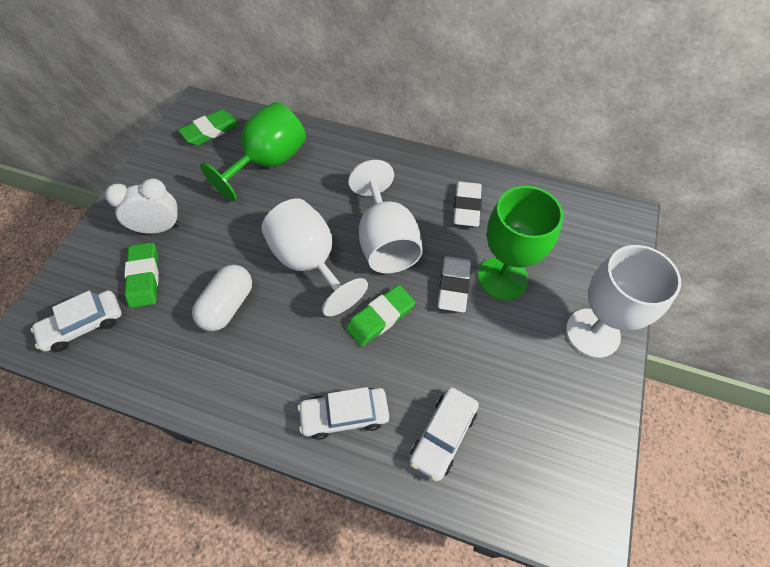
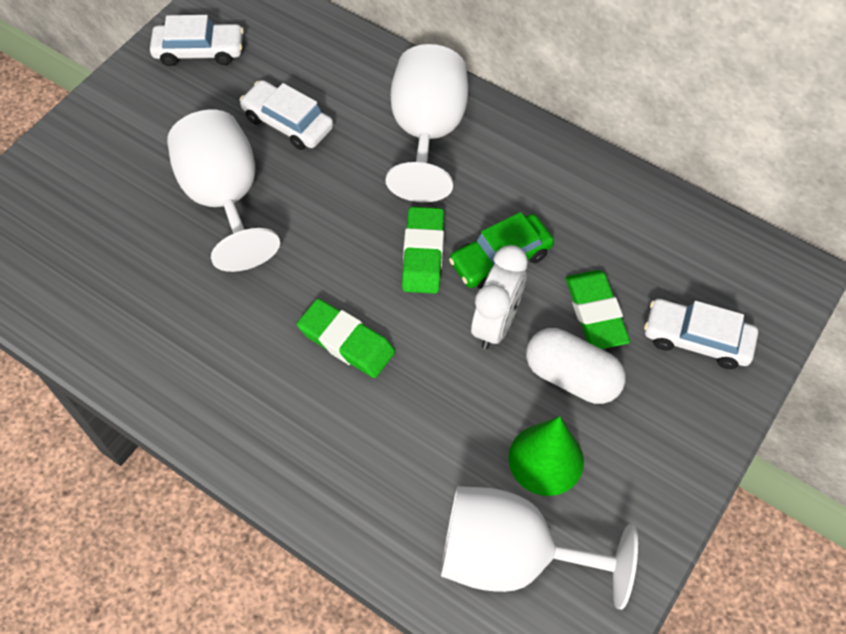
green car: 0 -> 1
green cone: 0 -> 1
green goblet: 2 -> 0
white eraser: 2 -> 0

